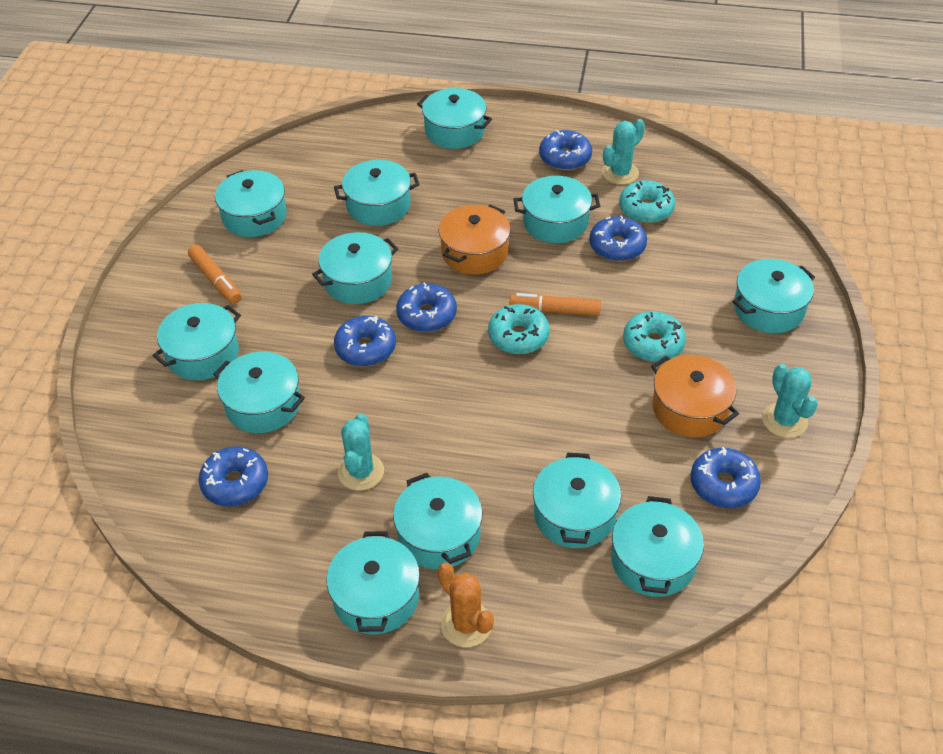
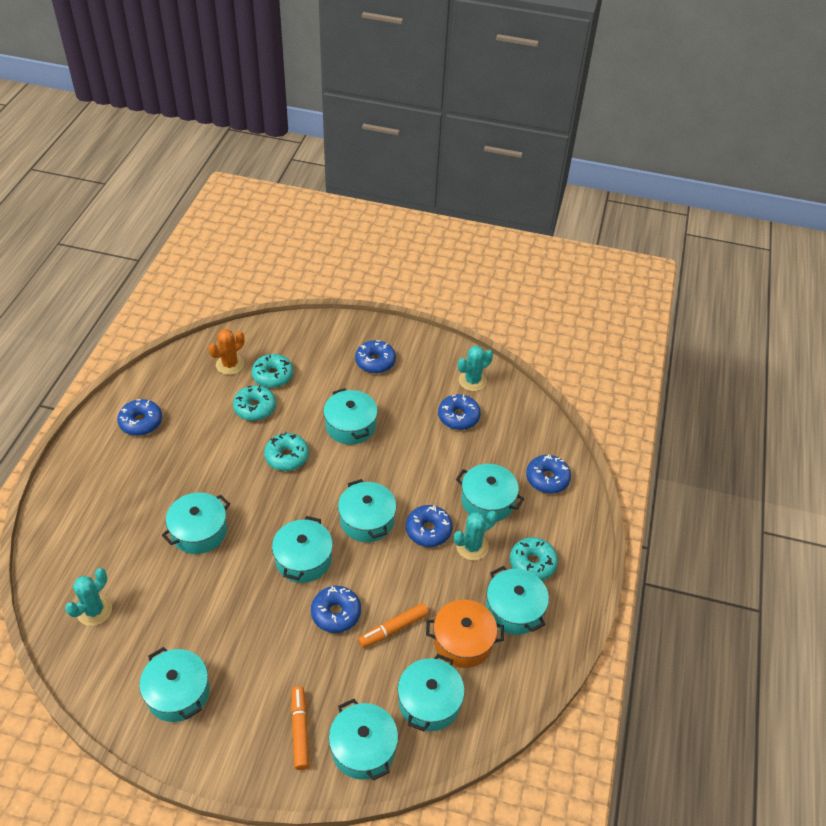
orange pot: 2 -> 1
turquoise donut: 3 -> 4
turquoise pot: 12 -> 9

